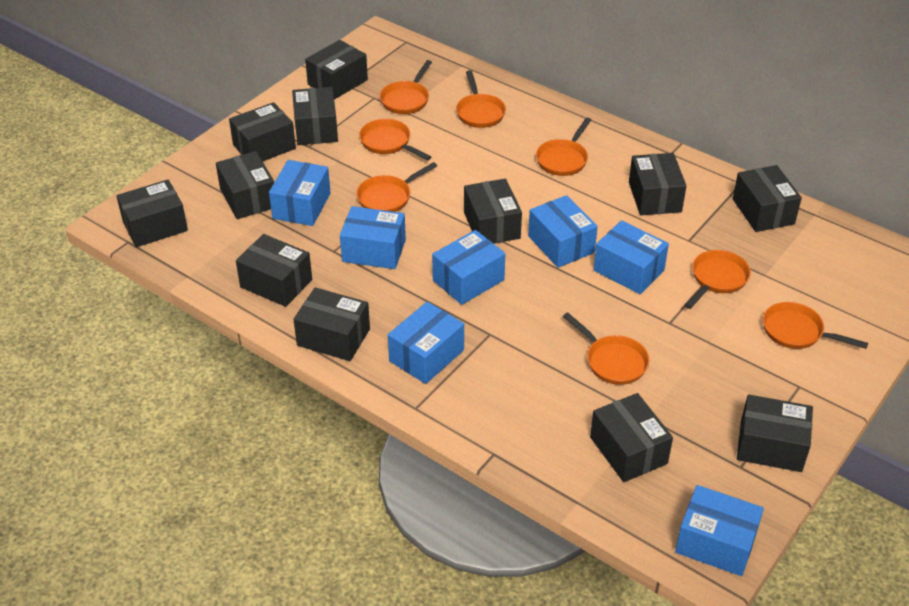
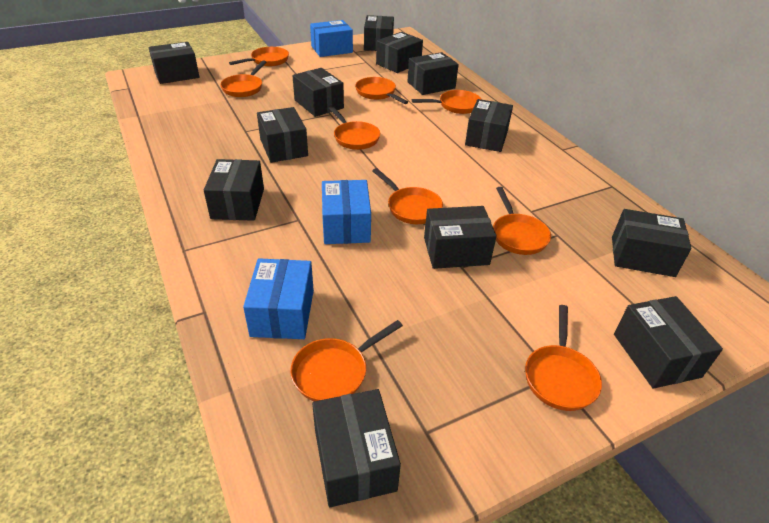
blue box: 7 -> 3
orange pan: 8 -> 9

